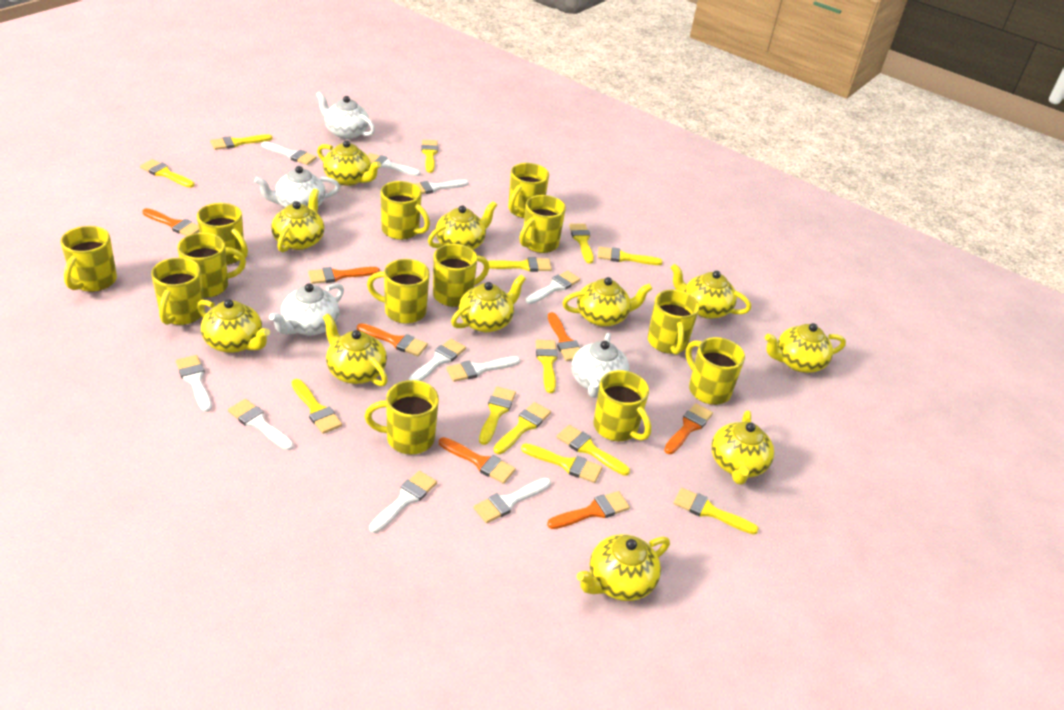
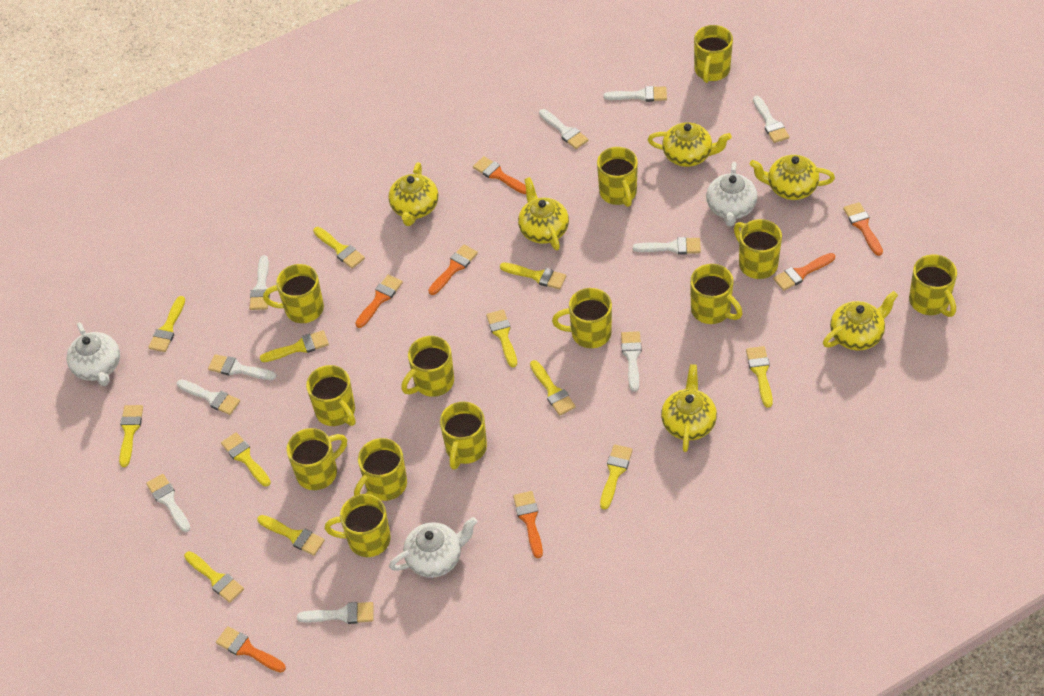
white teapot: 4 -> 3
yellow brush: 13 -> 12
yellow teapot: 11 -> 6

